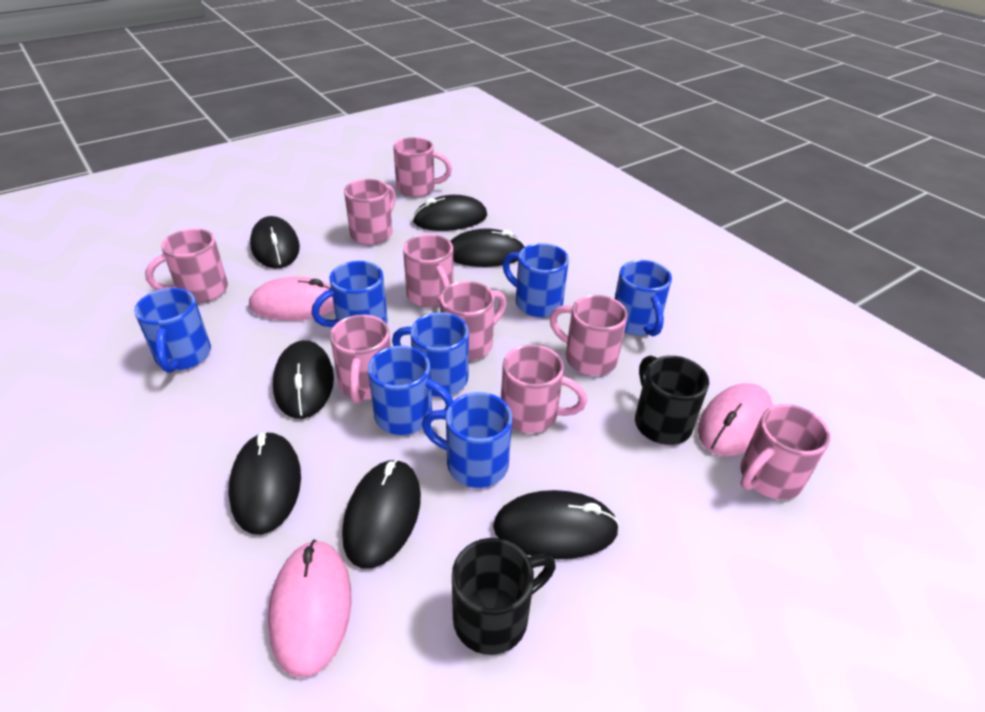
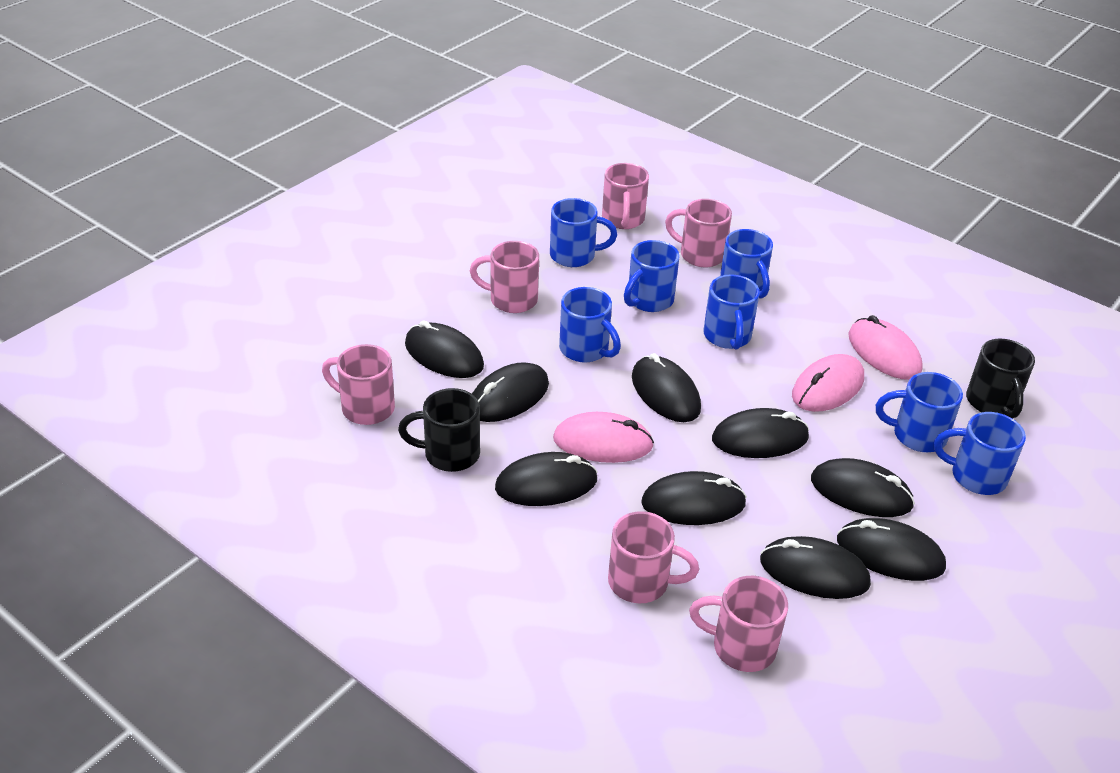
black mouse: 7 -> 9
pink mug: 9 -> 6

